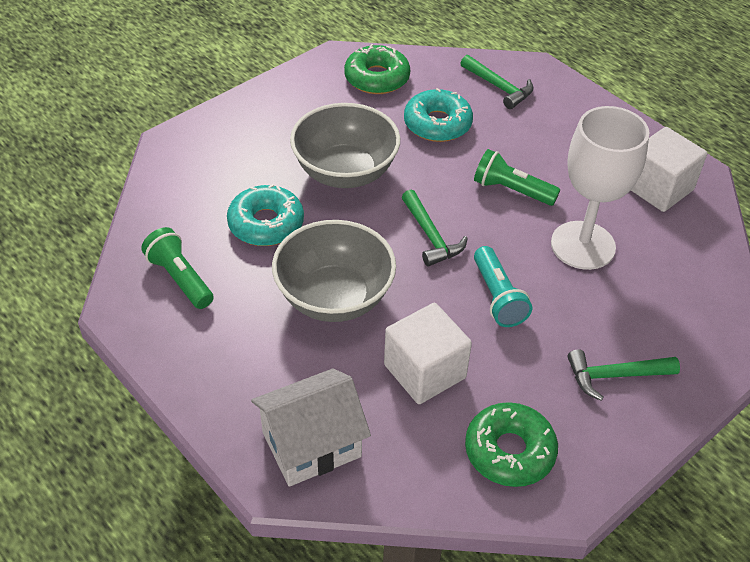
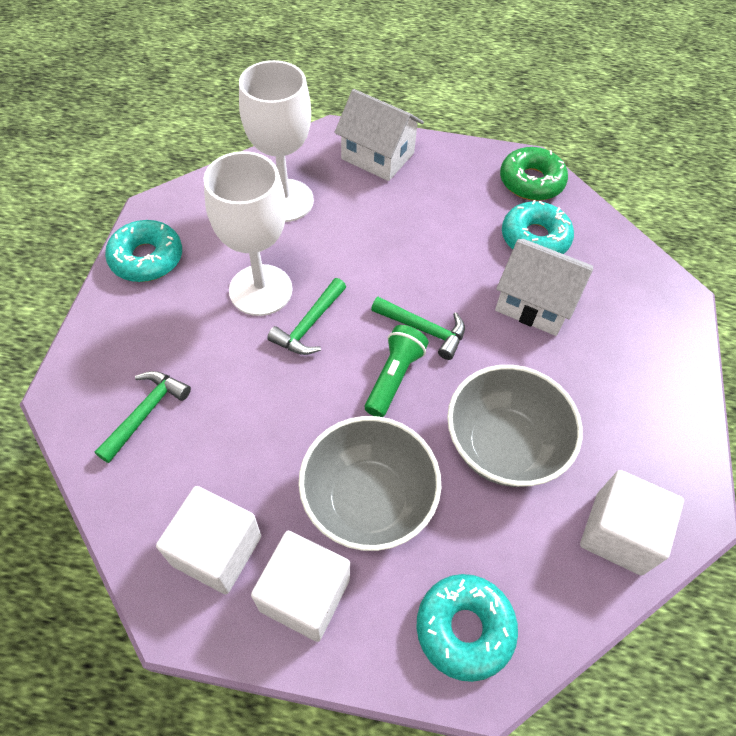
green donut: 2 -> 1
green flashlight: 2 -> 1
turquoise donut: 2 -> 3
turquoise flashlight: 1 -> 0
white cube: 2 -> 3
white goblet: 1 -> 2
white house: 1 -> 2

